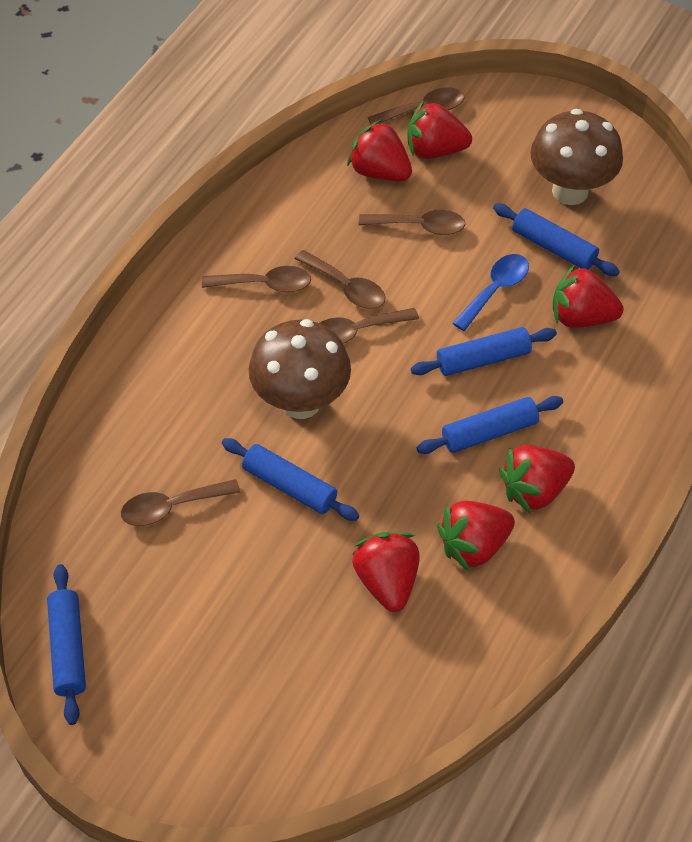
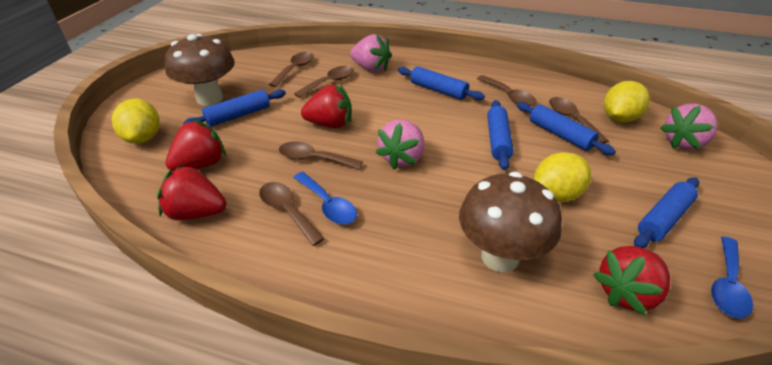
blue spoon: 1 -> 2
pink strawberry: 0 -> 3
red strawberry: 6 -> 4
yellow lemon: 0 -> 3

